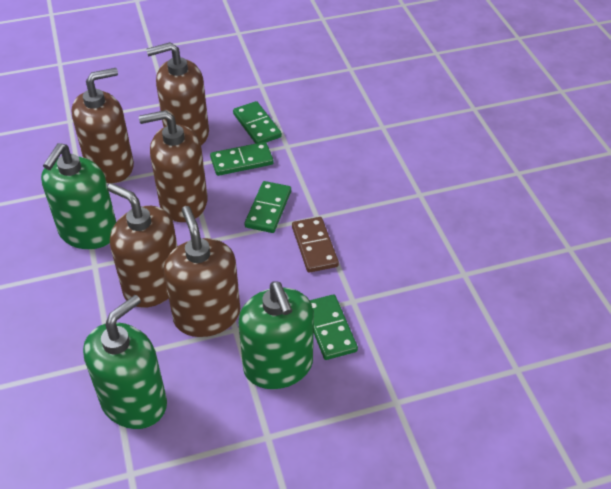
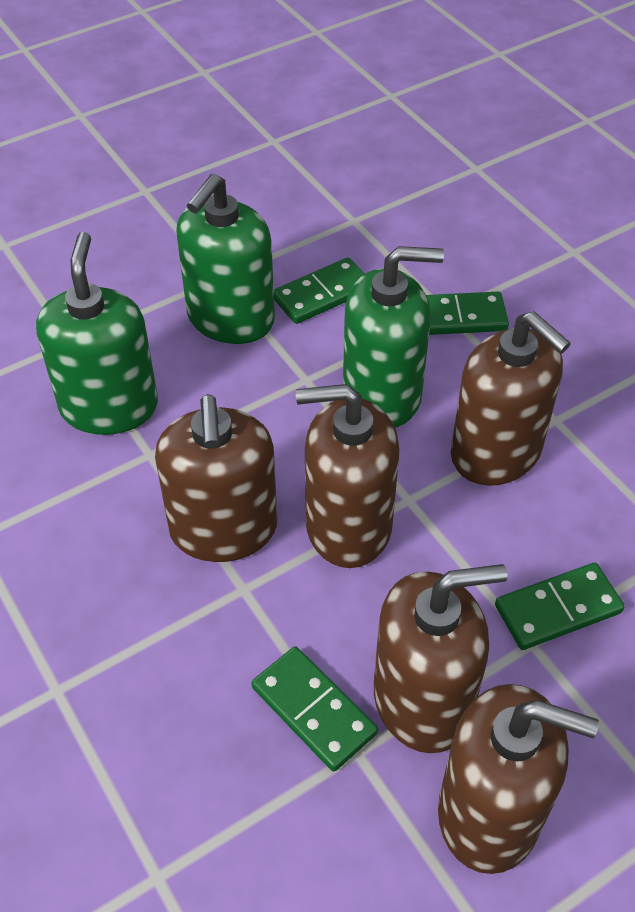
brown domino: 1 -> 0

